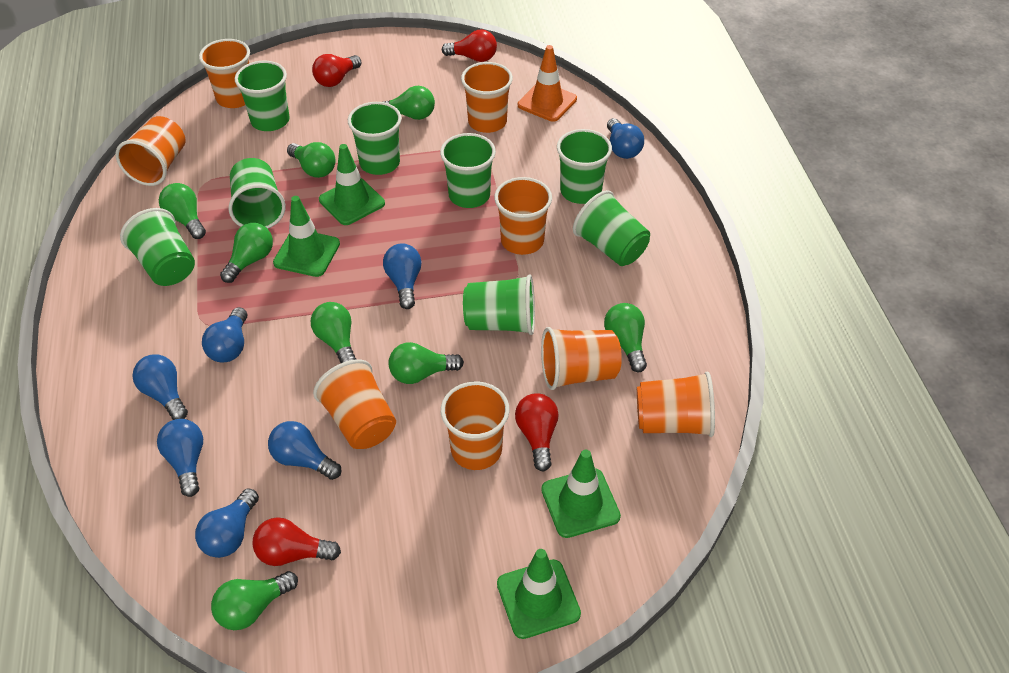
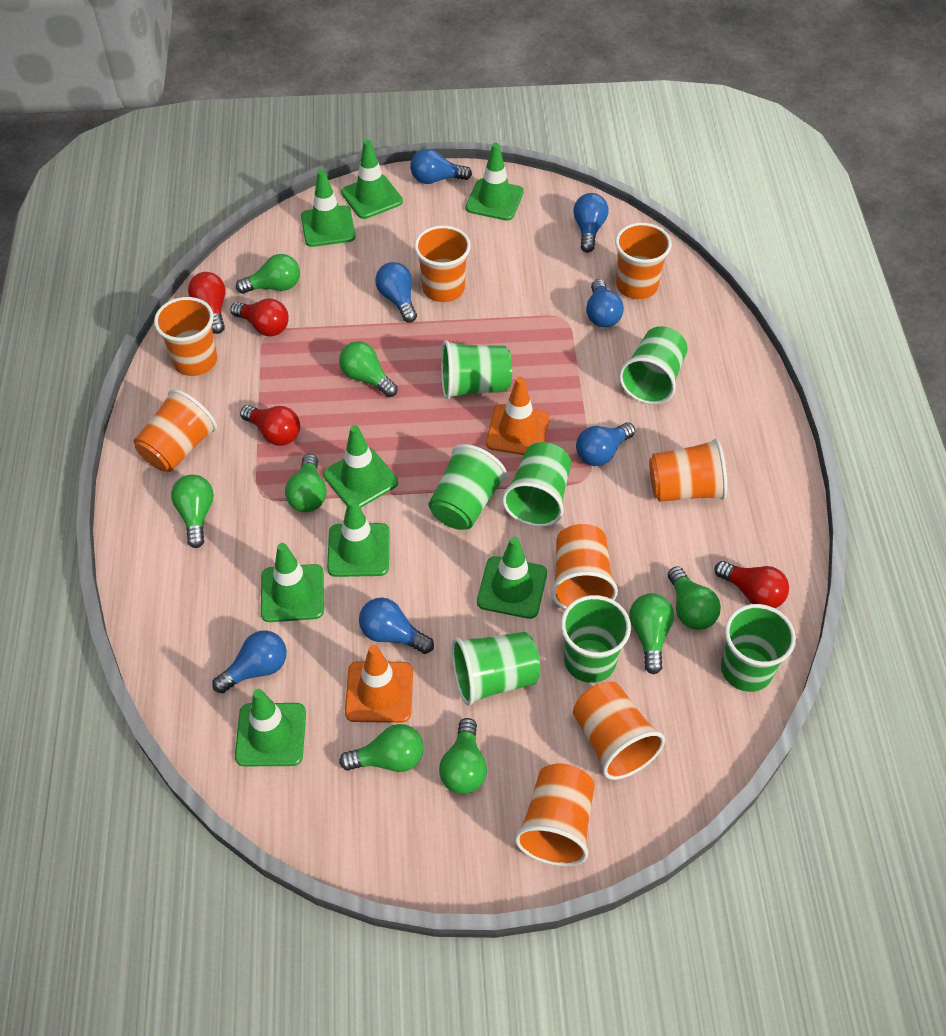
green cup: 8 -> 7
green traffic cone: 4 -> 8
orange traffic cone: 1 -> 2

